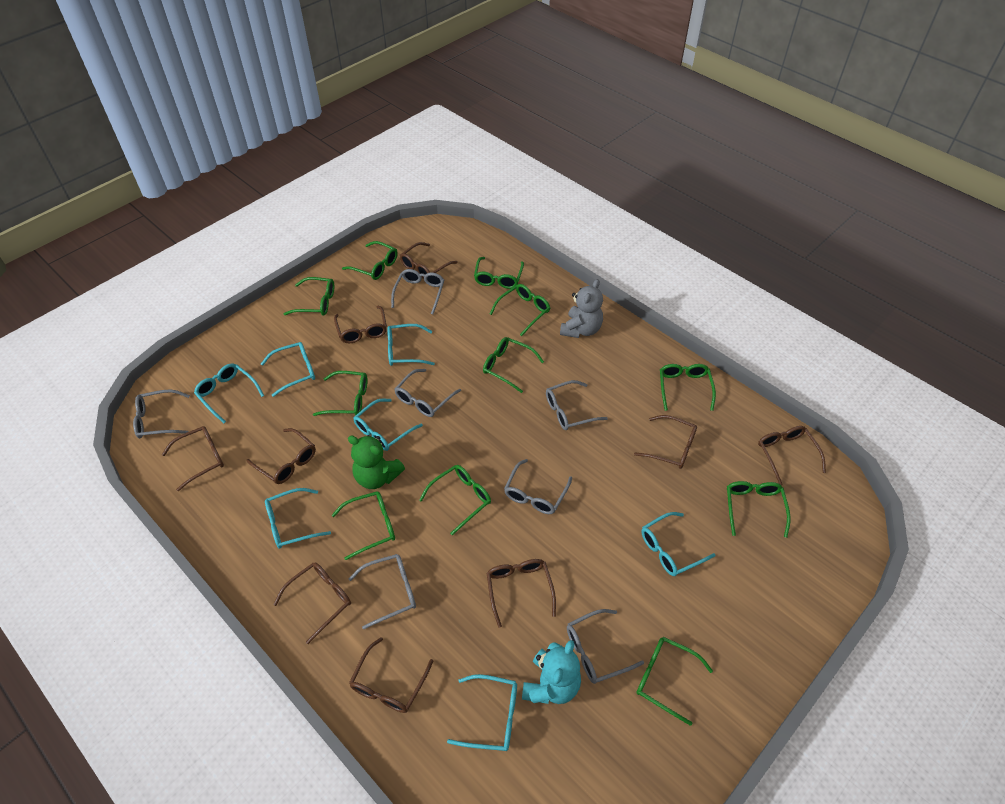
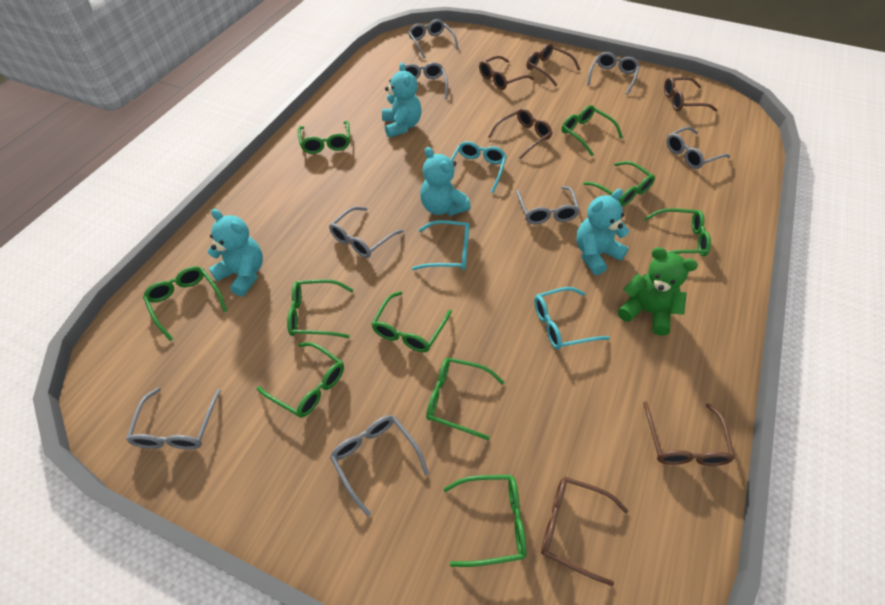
brown glasses: 9 -> 6
green glasses: 11 -> 10
grey glasses: 7 -> 8
grey teddy bear: 1 -> 0
turquoise glasses: 7 -> 3
turquoise teddy bear: 1 -> 4

